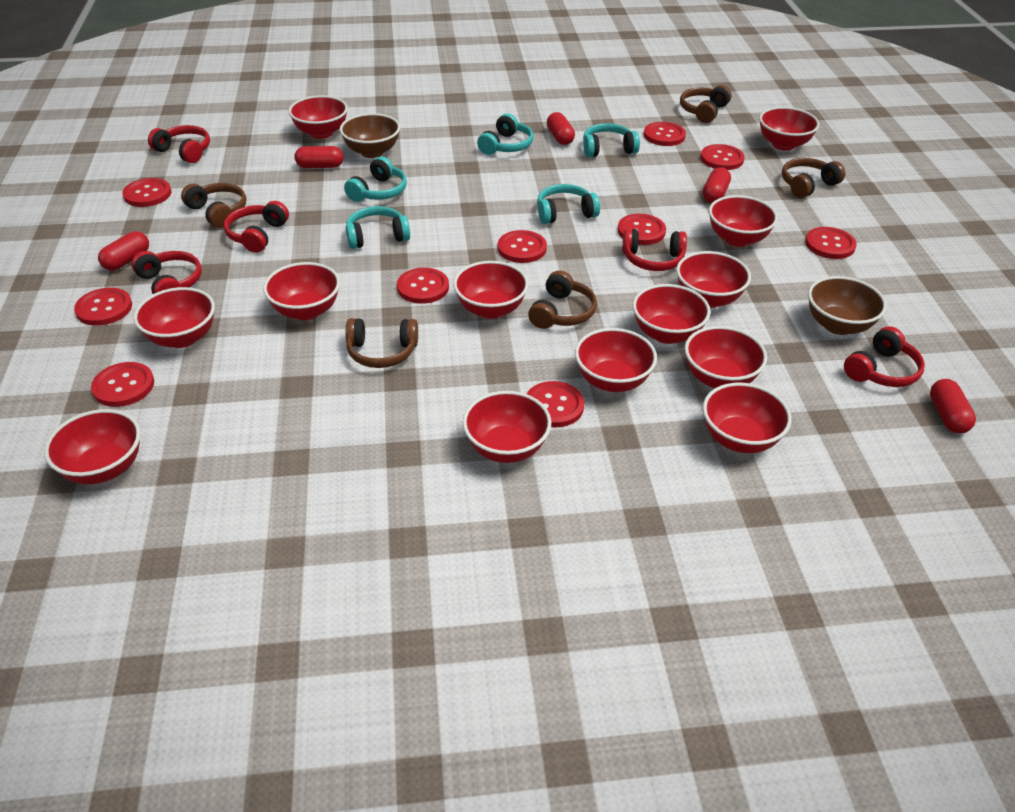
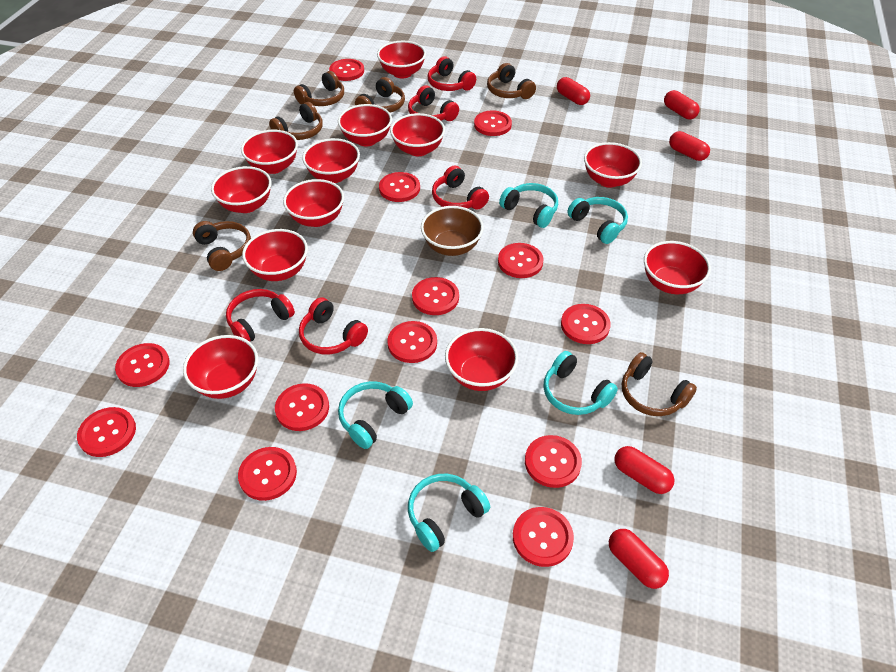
brown bowl: 2 -> 1
brown headphones: 5 -> 6
red bowl: 13 -> 12
red button: 10 -> 13

